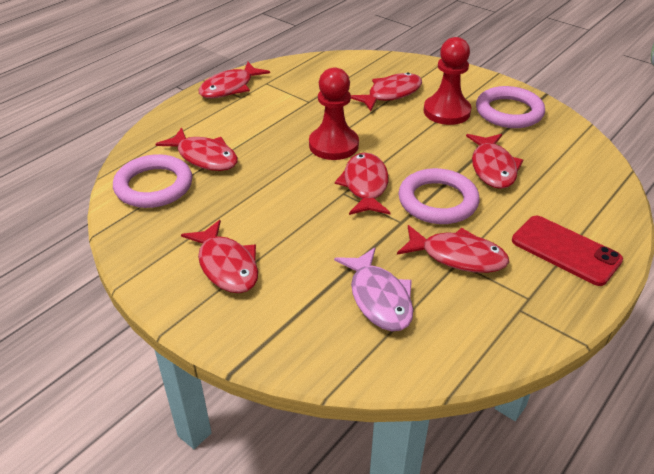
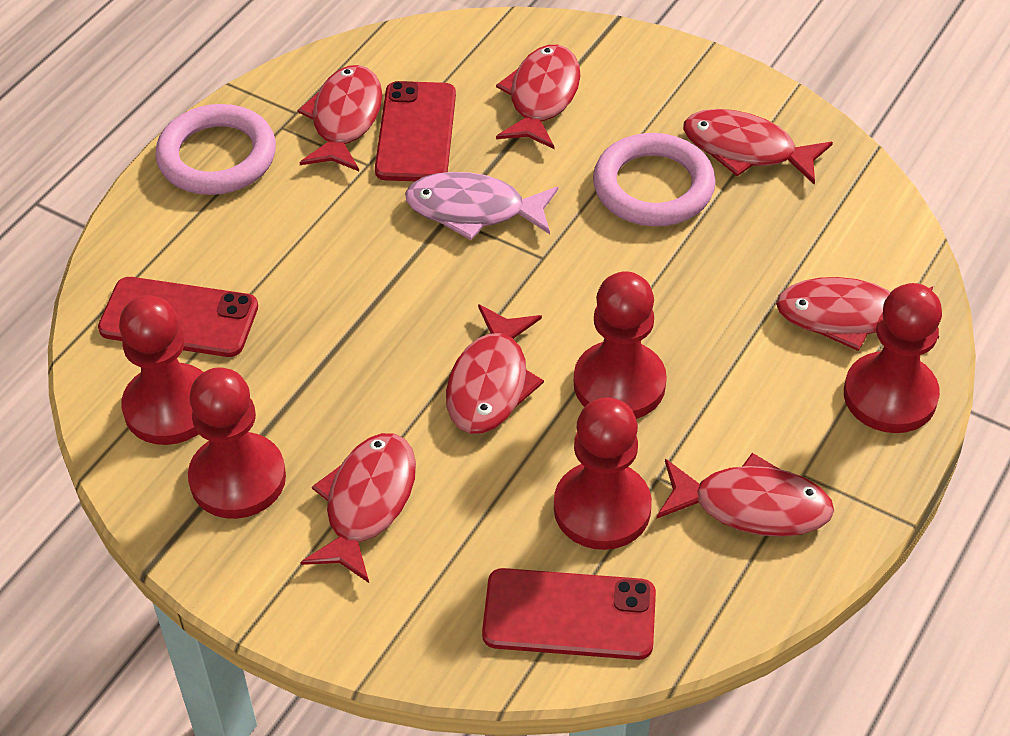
pink ring: 3 -> 2
red pawn: 2 -> 5
red phone: 1 -> 3

